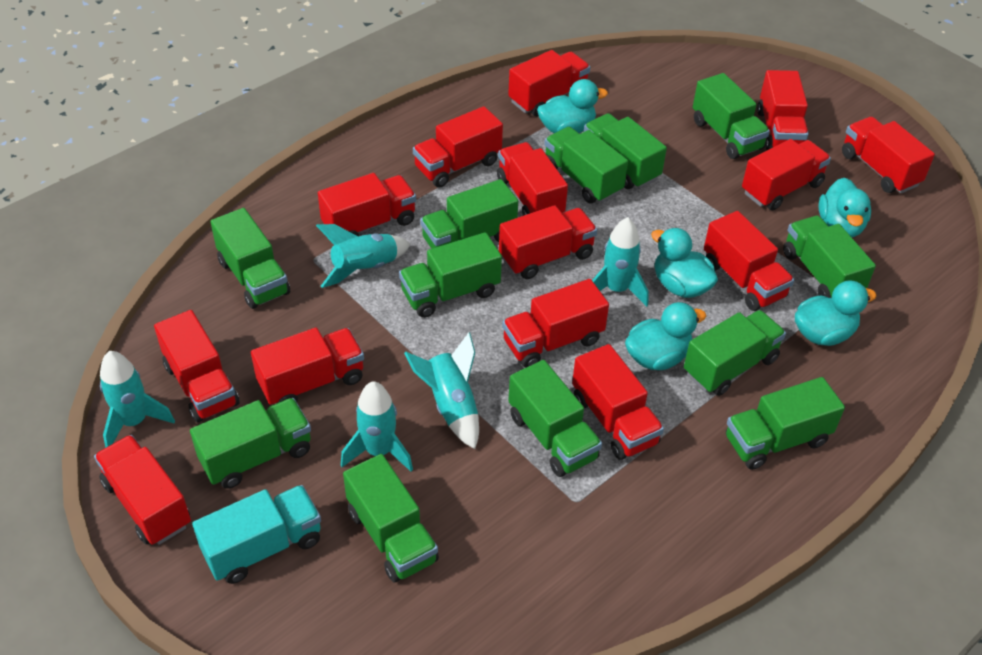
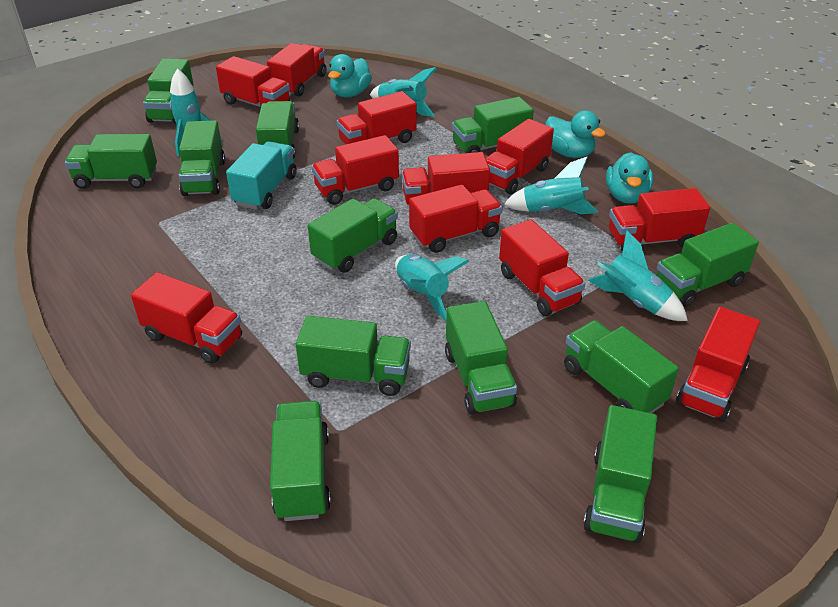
red truck: 14 -> 11
turquoise duck: 5 -> 3

